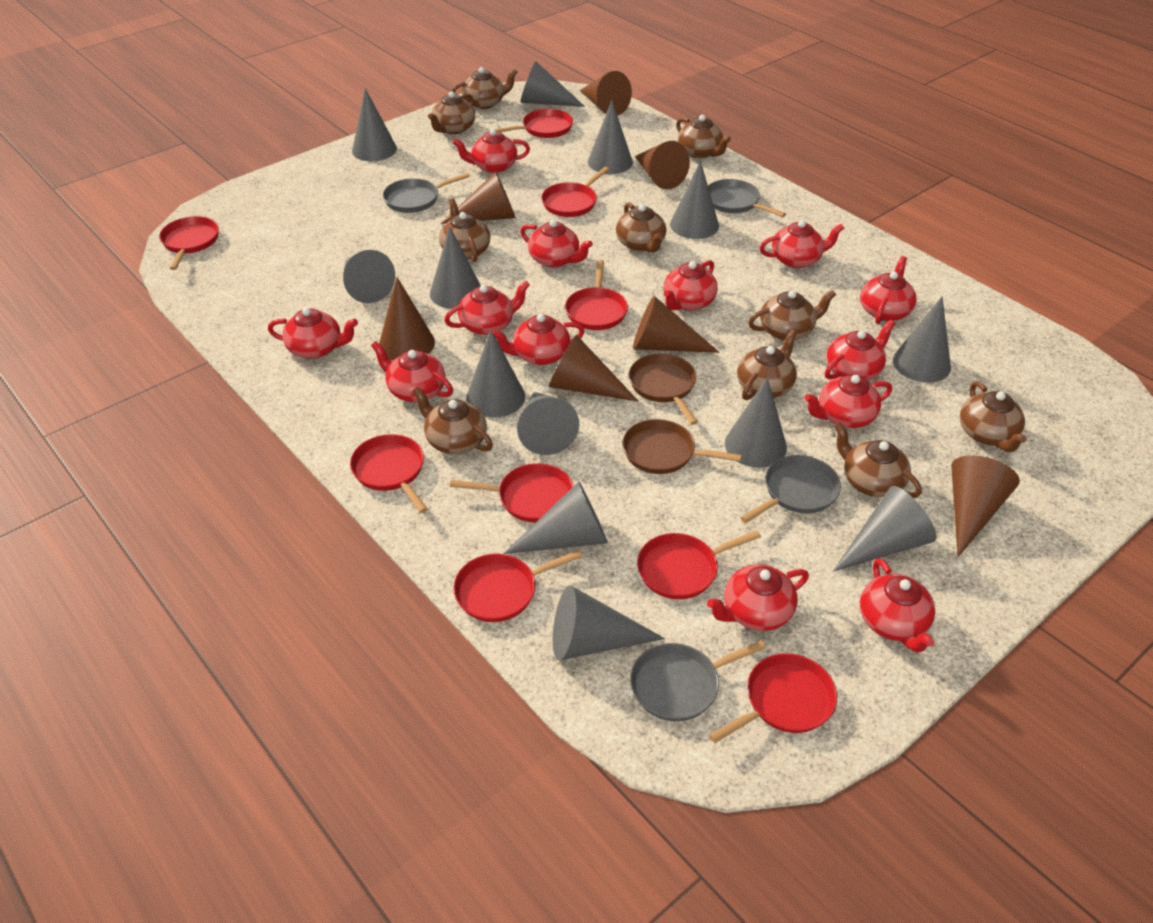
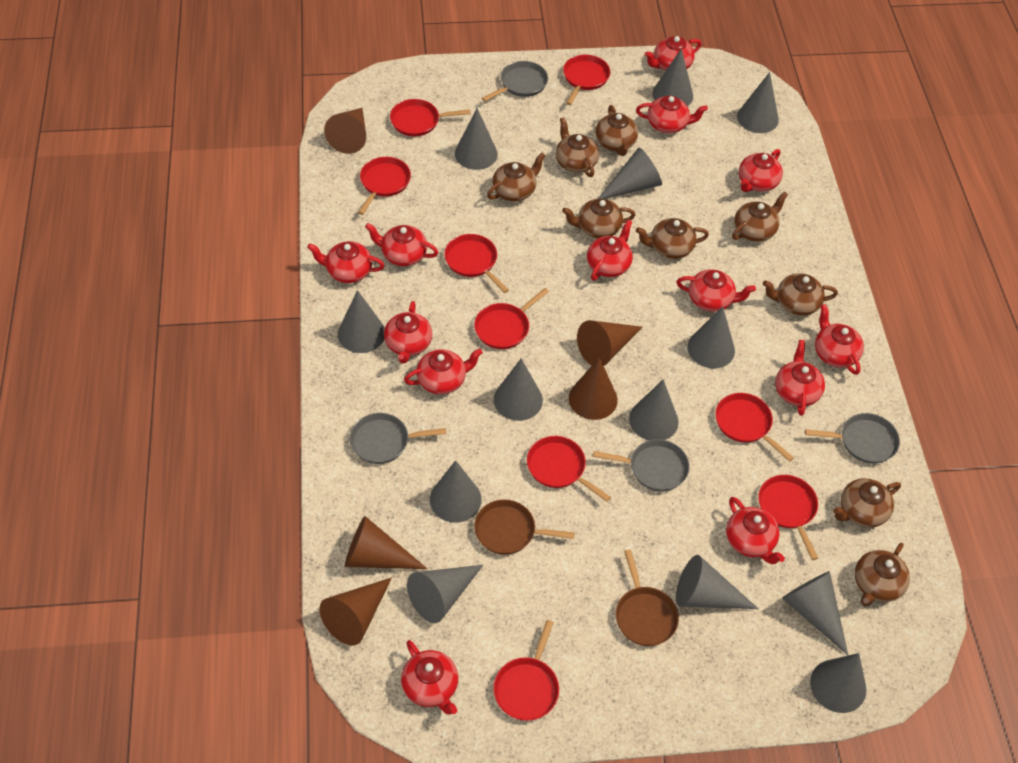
brown cone: 7 -> 5
brown teapot: 10 -> 9

